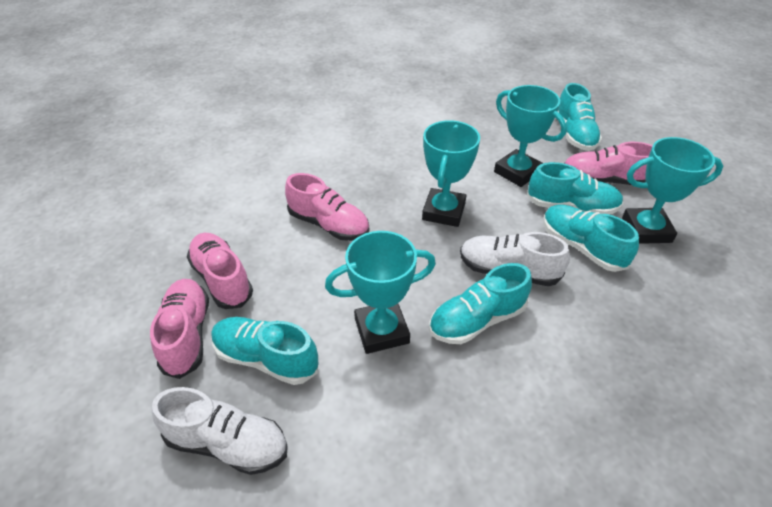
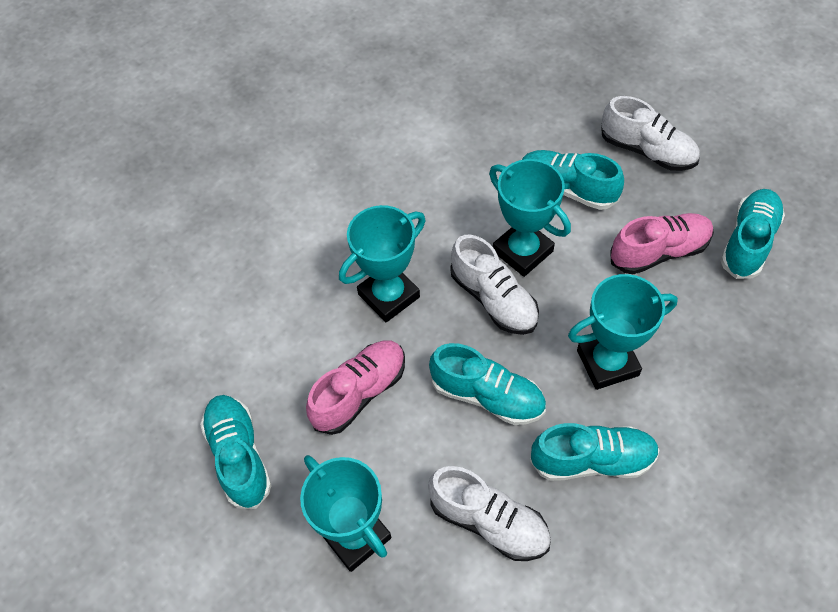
pink shoe: 4 -> 2
white shoe: 2 -> 3

